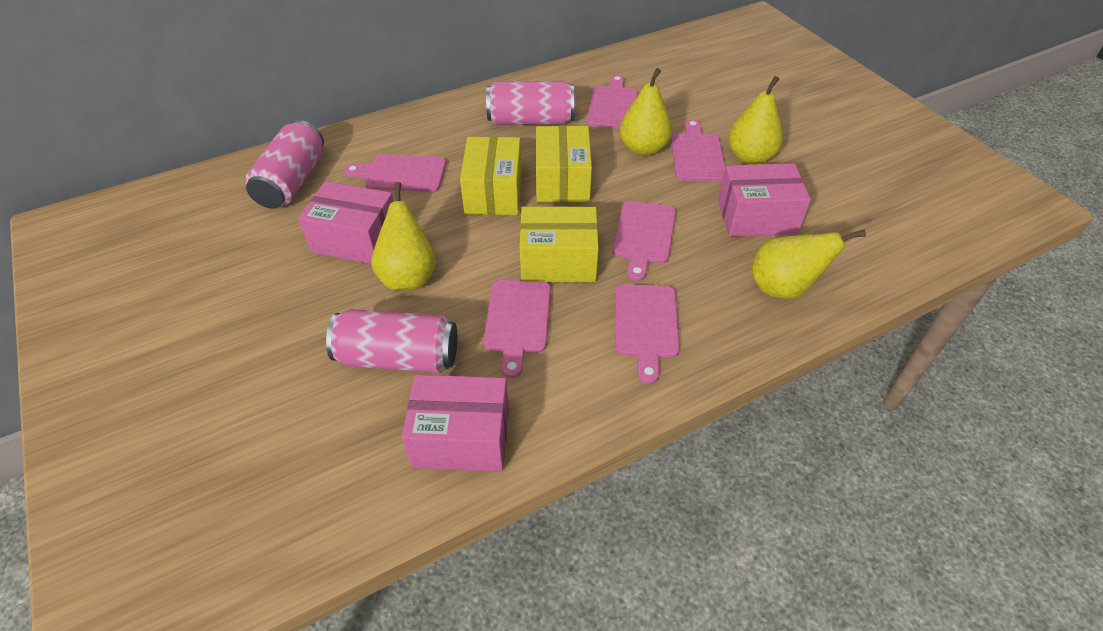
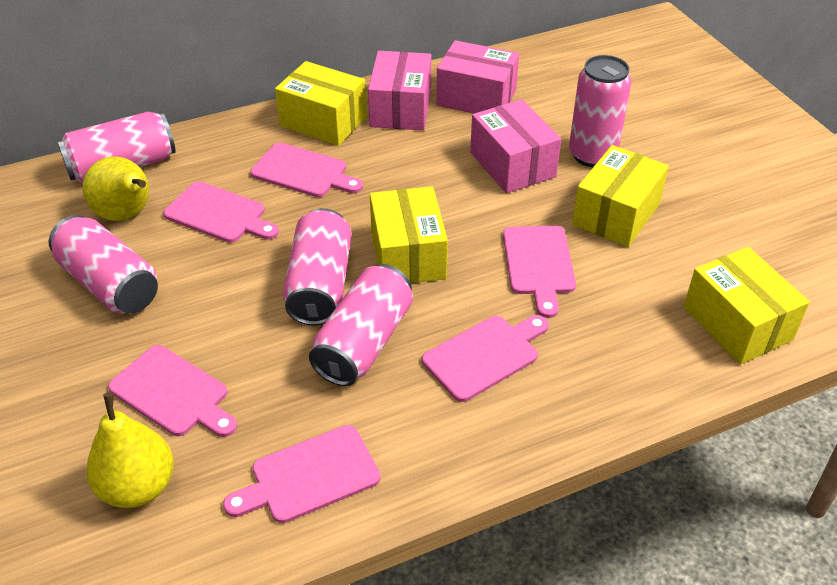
pink can: 3 -> 5
yellow box: 3 -> 4
yellow pear: 4 -> 2

